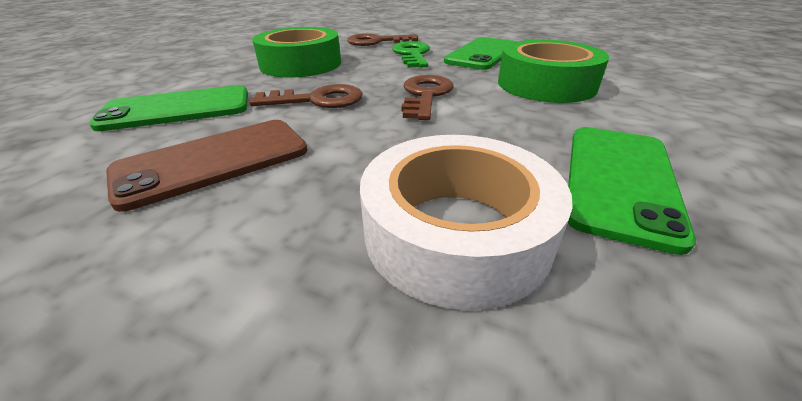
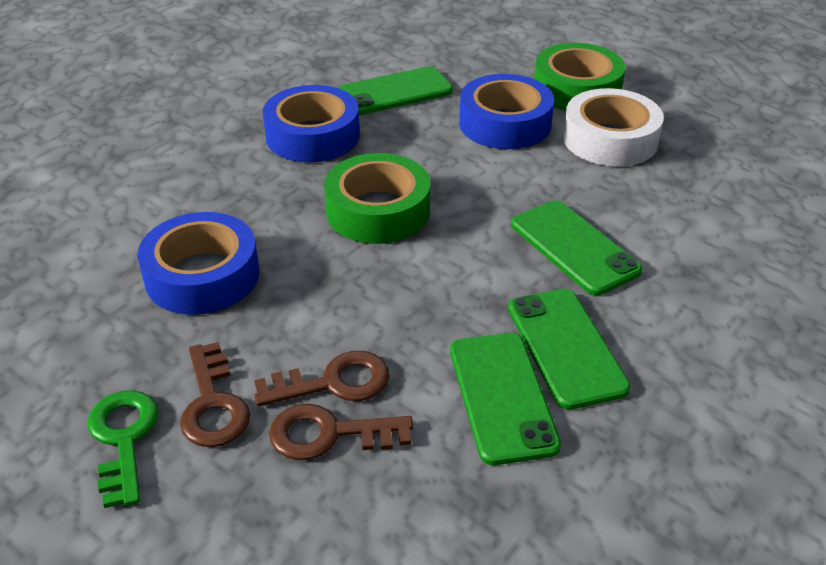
blue tape: 0 -> 3
brown phone: 1 -> 0
green phone: 3 -> 4

